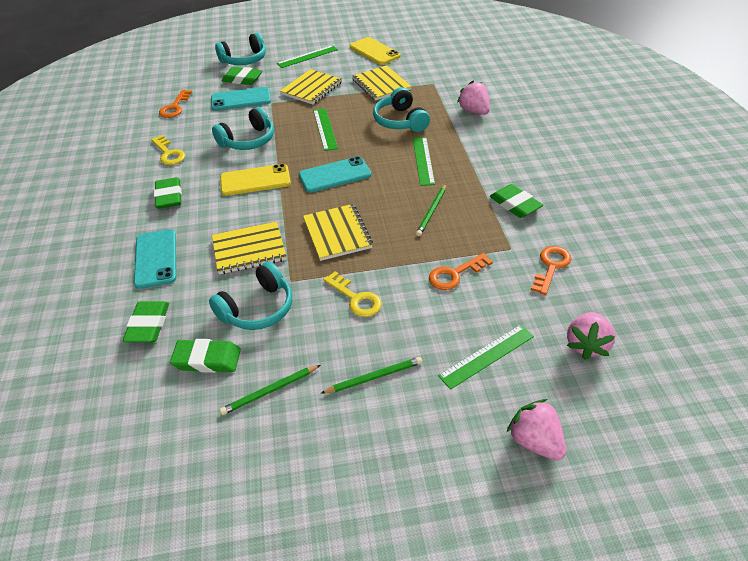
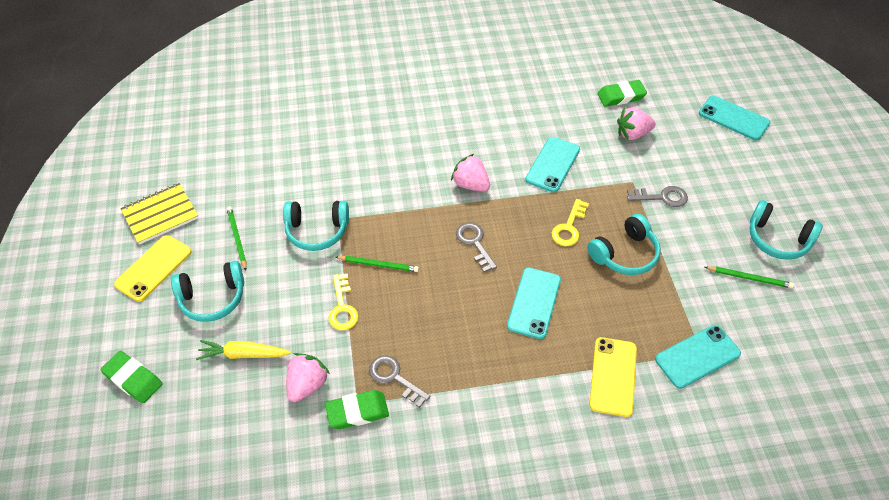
green eraser: 5 -> 3
green ruler: 4 -> 0
grey key: 0 -> 3
orange key: 3 -> 0
turquoise phone: 3 -> 4
yellow carrot: 0 -> 1
yellow notebook: 4 -> 1

